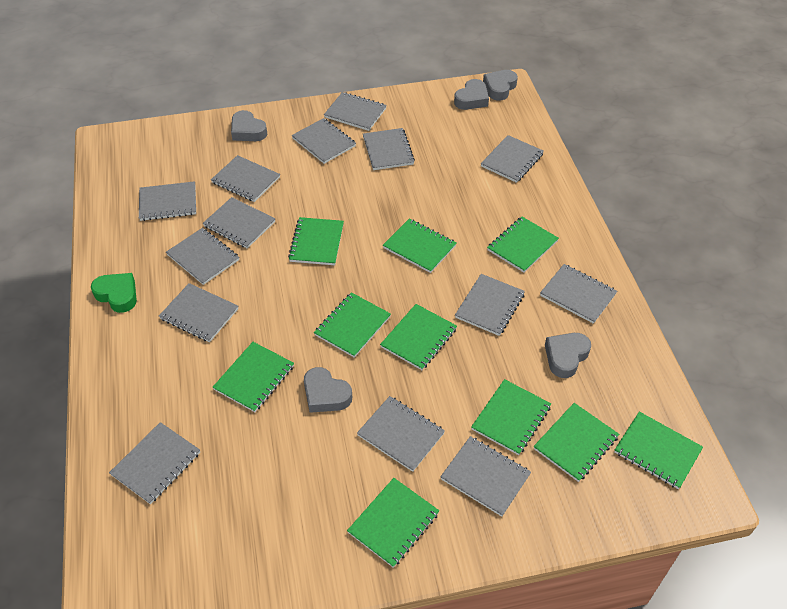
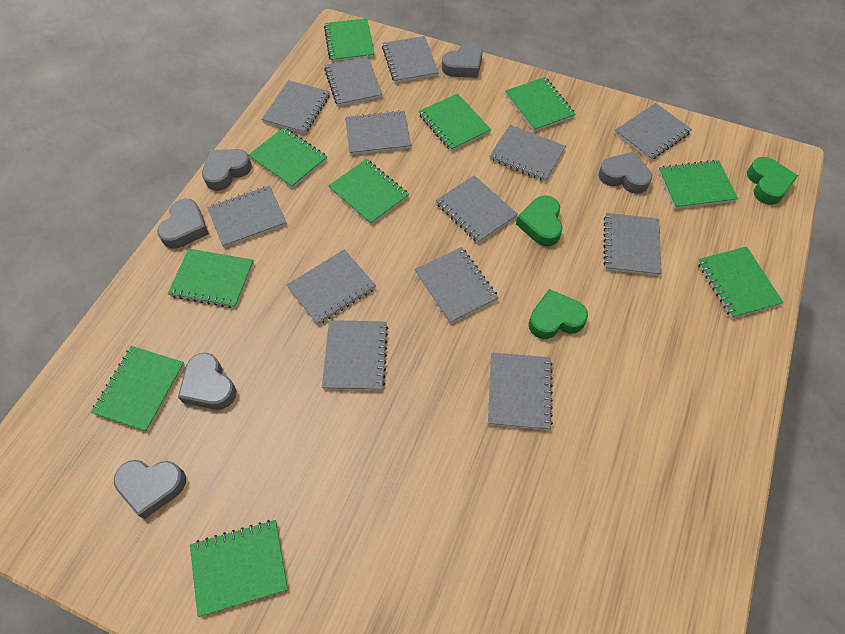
green heart: 1 -> 3
grey heart: 5 -> 6
grey notebook: 14 -> 13

